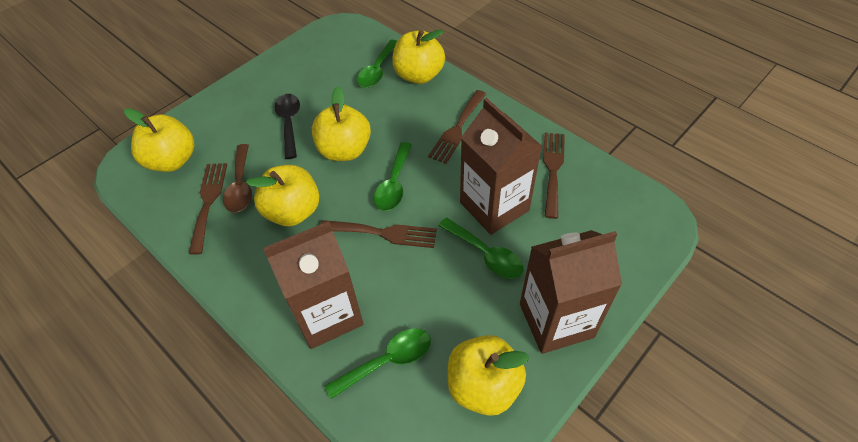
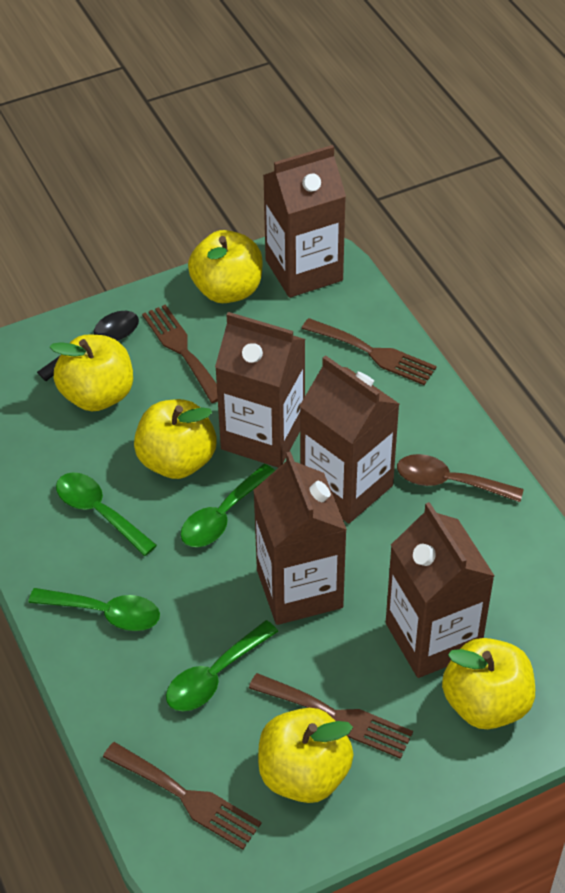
brown carton: 3 -> 5

